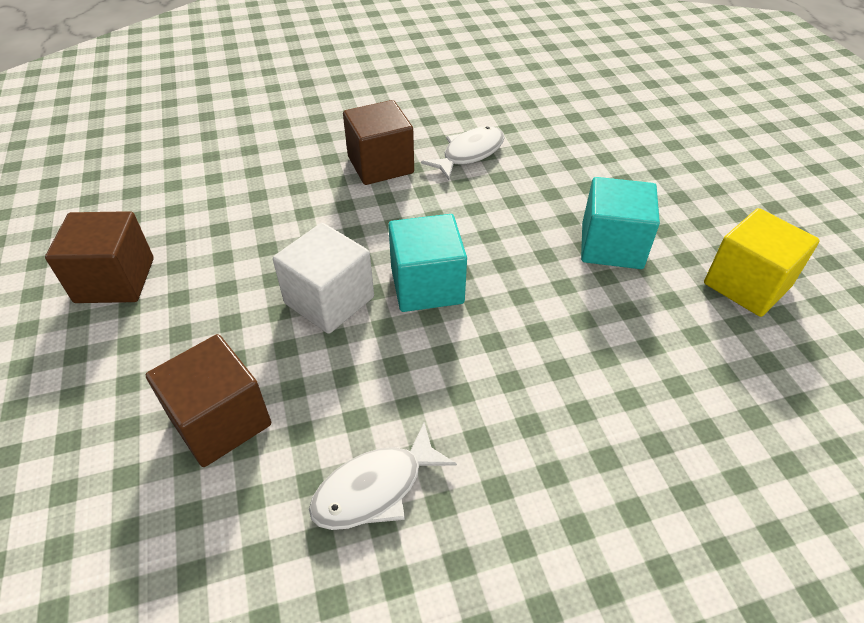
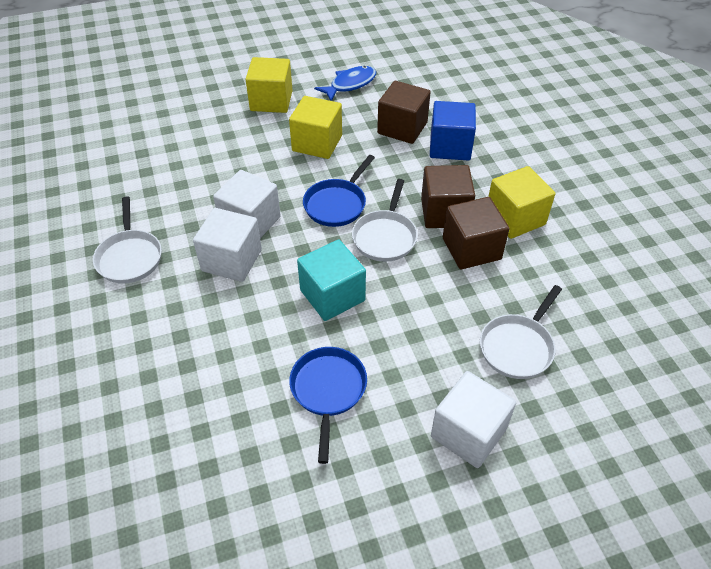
blue cube: 0 -> 1
blue fish: 0 -> 1
blue pan: 0 -> 2
turquoise cube: 2 -> 1
white cube: 1 -> 3
white fish: 2 -> 0
white pan: 0 -> 3
yellow cube: 1 -> 3

